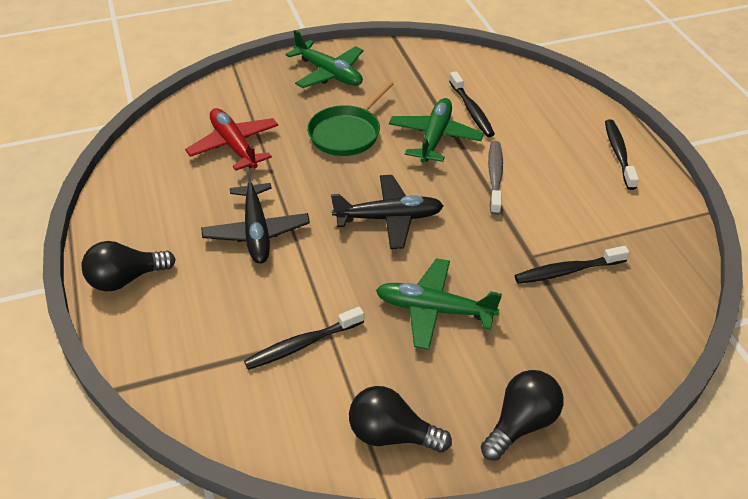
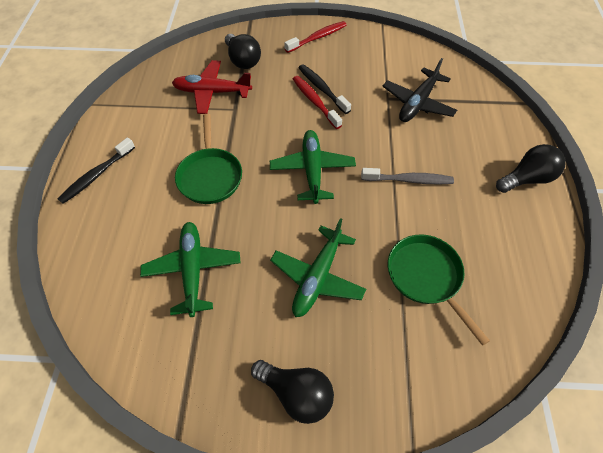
black plane: 2 -> 1
black toothbrush: 4 -> 2
green pan: 1 -> 2
red toothbrush: 0 -> 2

